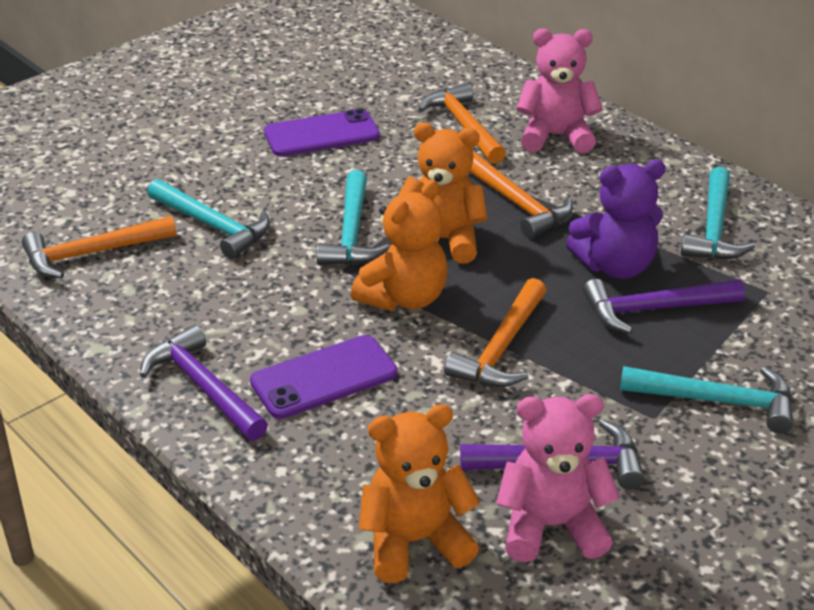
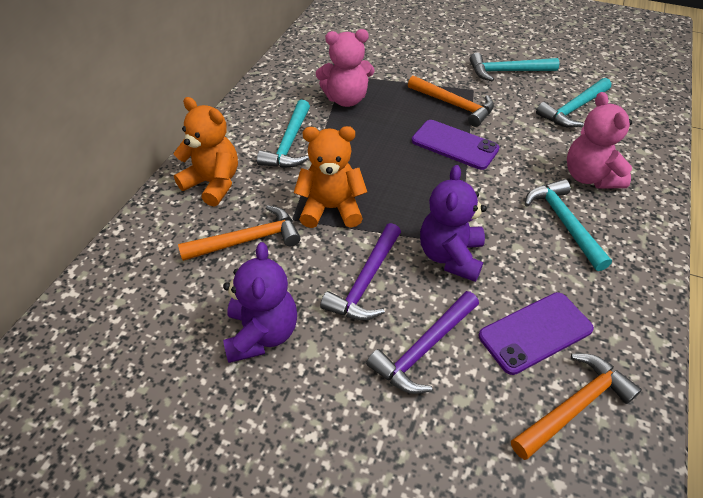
orange hammer: 4 -> 3
orange teddy bear: 3 -> 2
purple hammer: 3 -> 2
purple teddy bear: 1 -> 2

